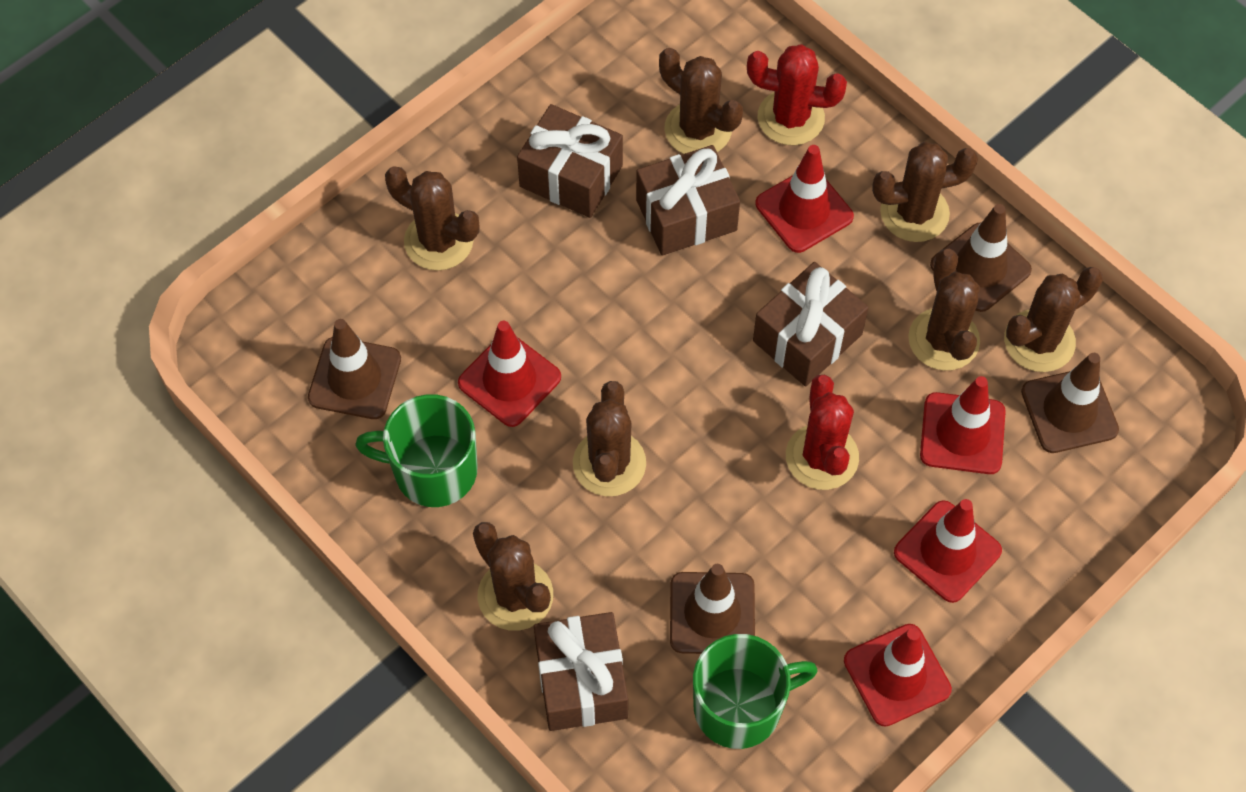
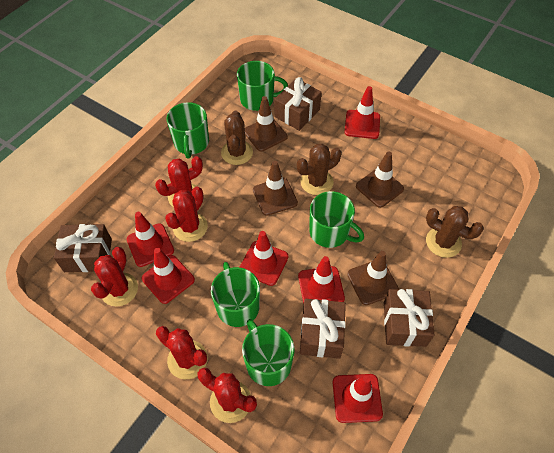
brown cactus: 7 -> 3
green mug: 2 -> 5
red cactus: 2 -> 5
red traffic cone: 5 -> 6

